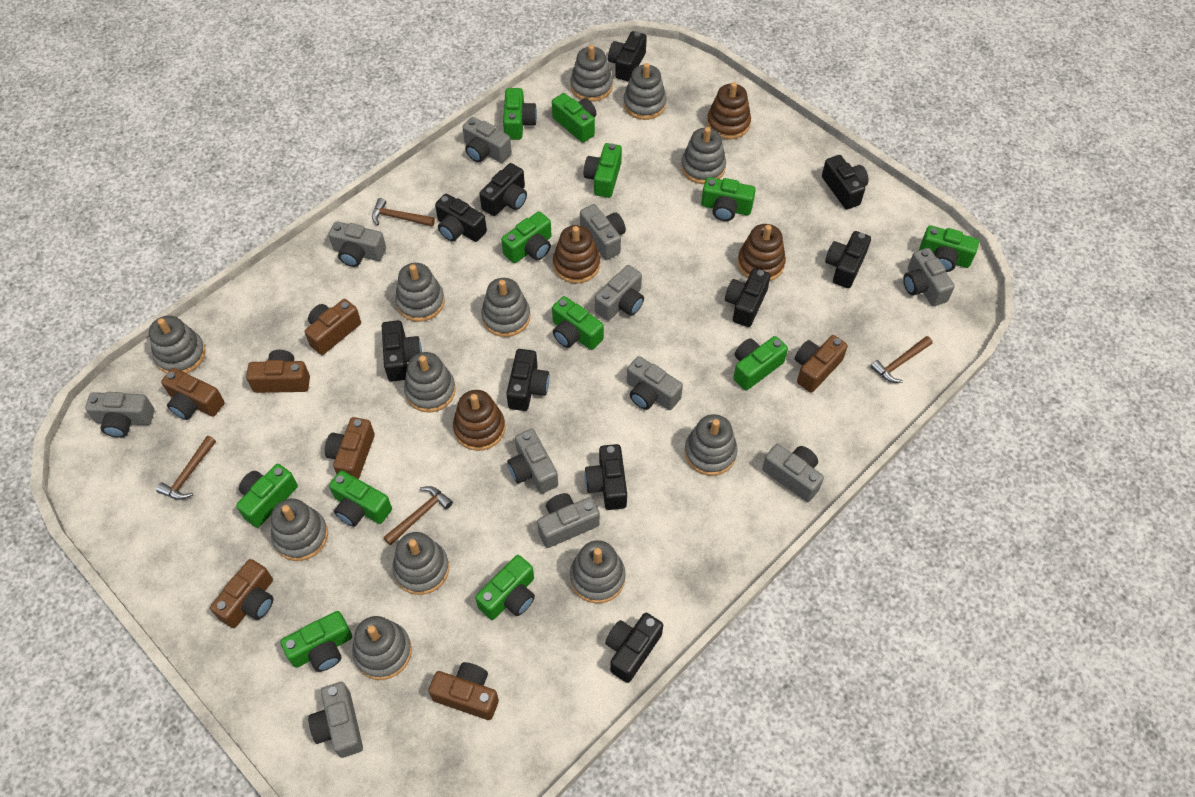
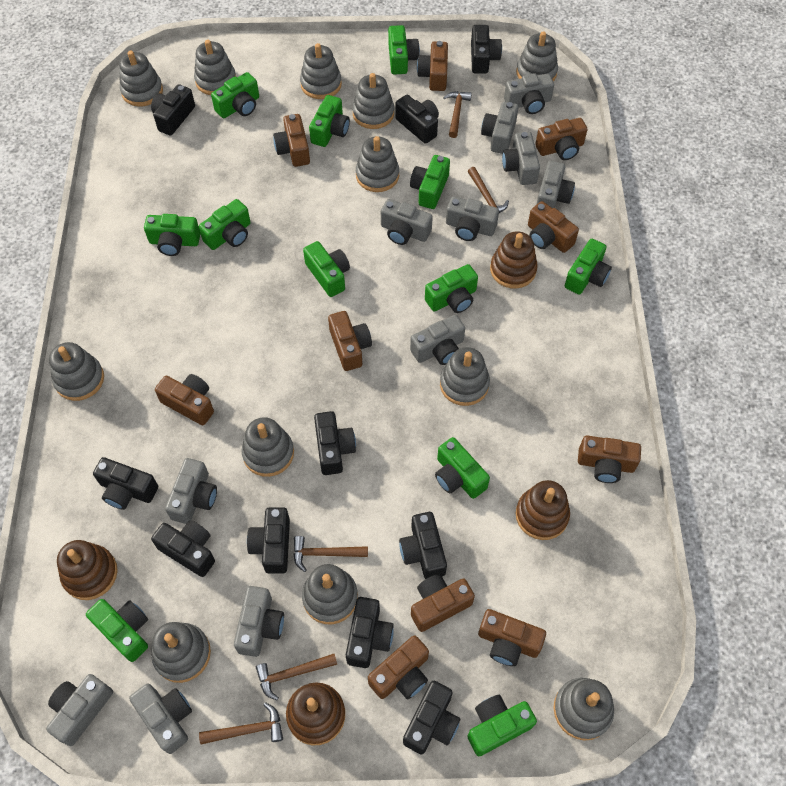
brown camera: 7 -> 10
brown hammer: 4 -> 5

